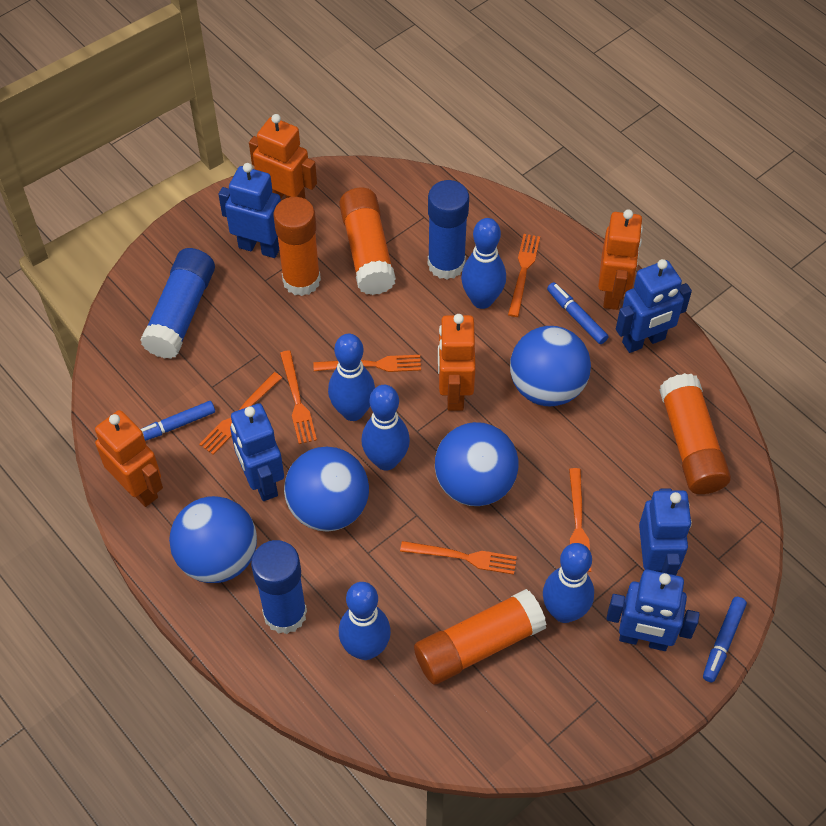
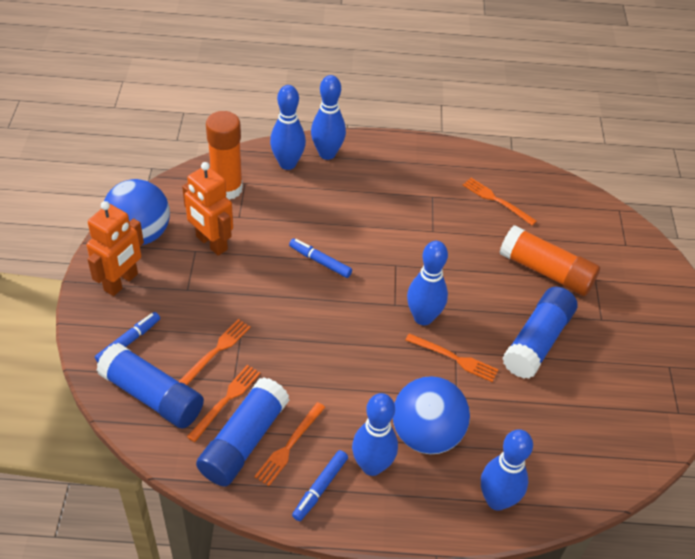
blue ball: 4 -> 2
blue robot: 5 -> 0
orange fork: 6 -> 5
orange glue stick: 4 -> 2
orange robot: 4 -> 2

